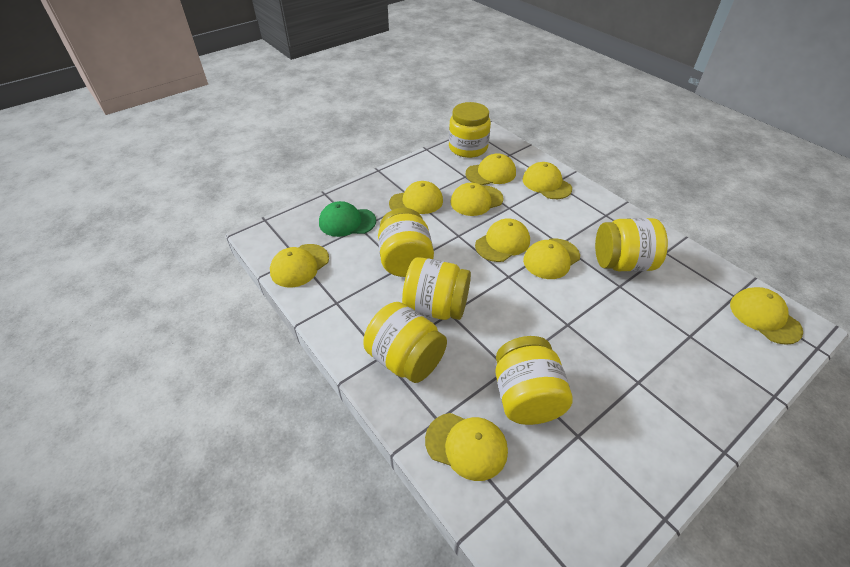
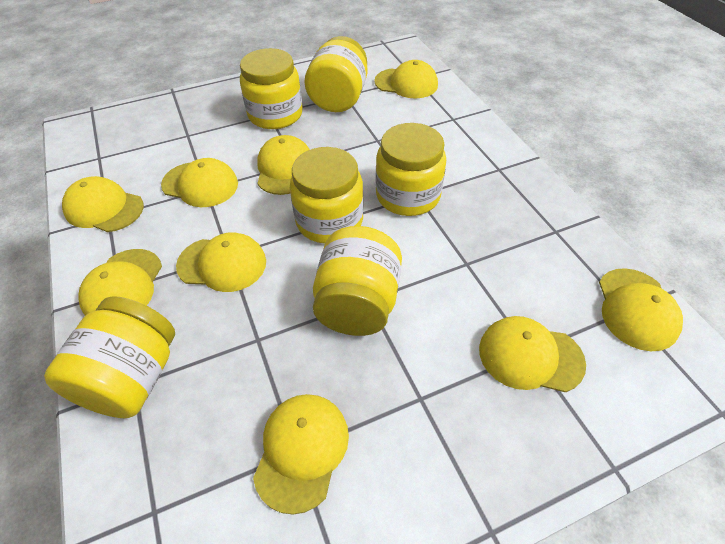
green cap: 1 -> 0

